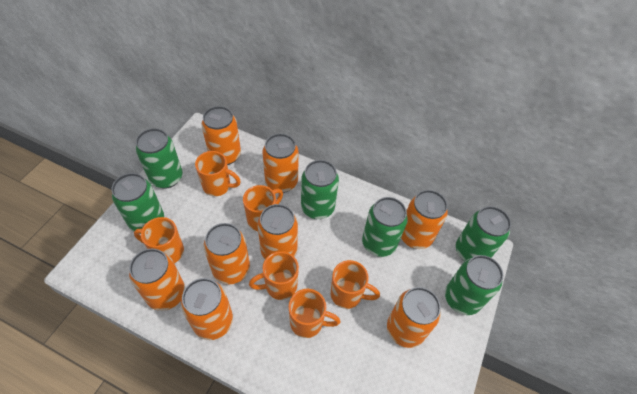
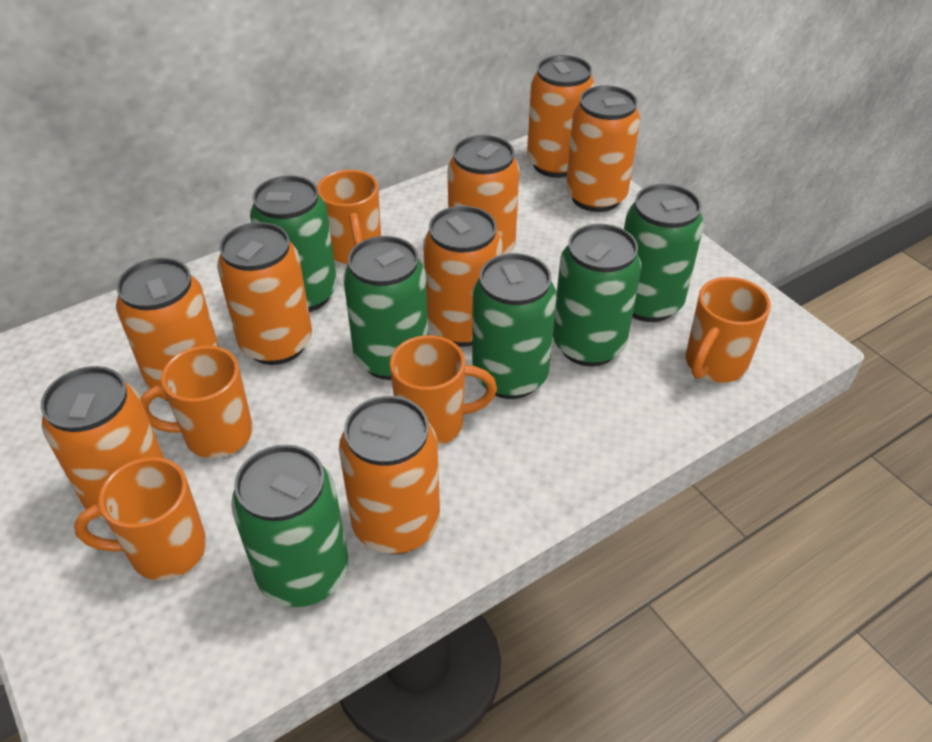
orange mug: 6 -> 5

